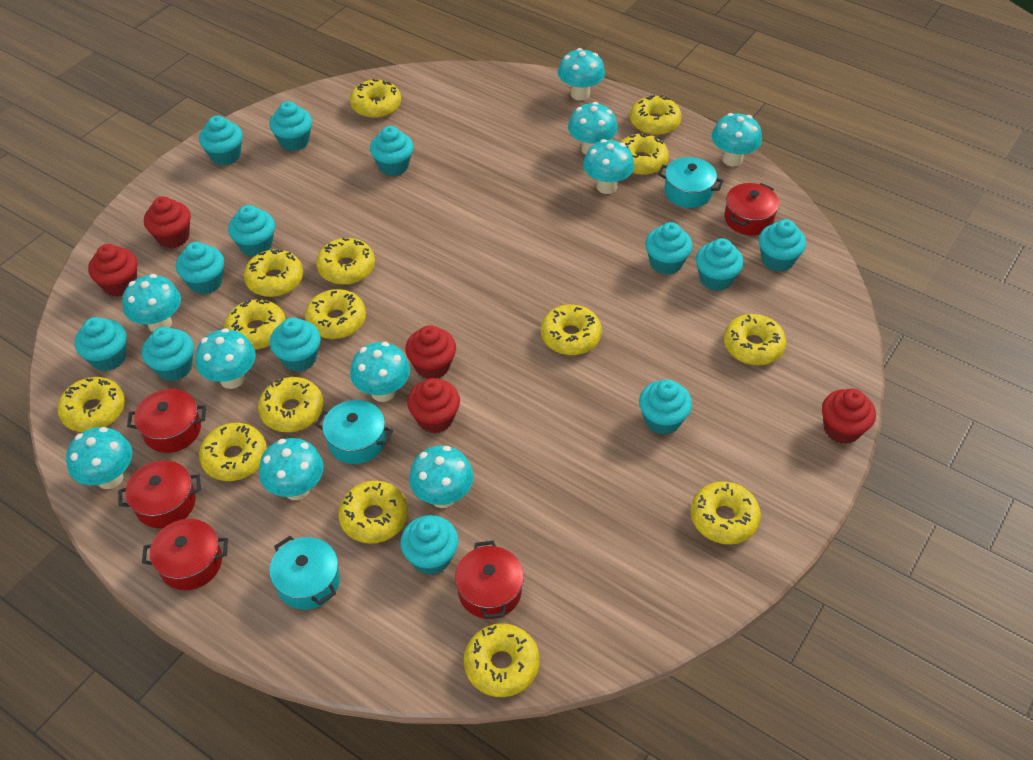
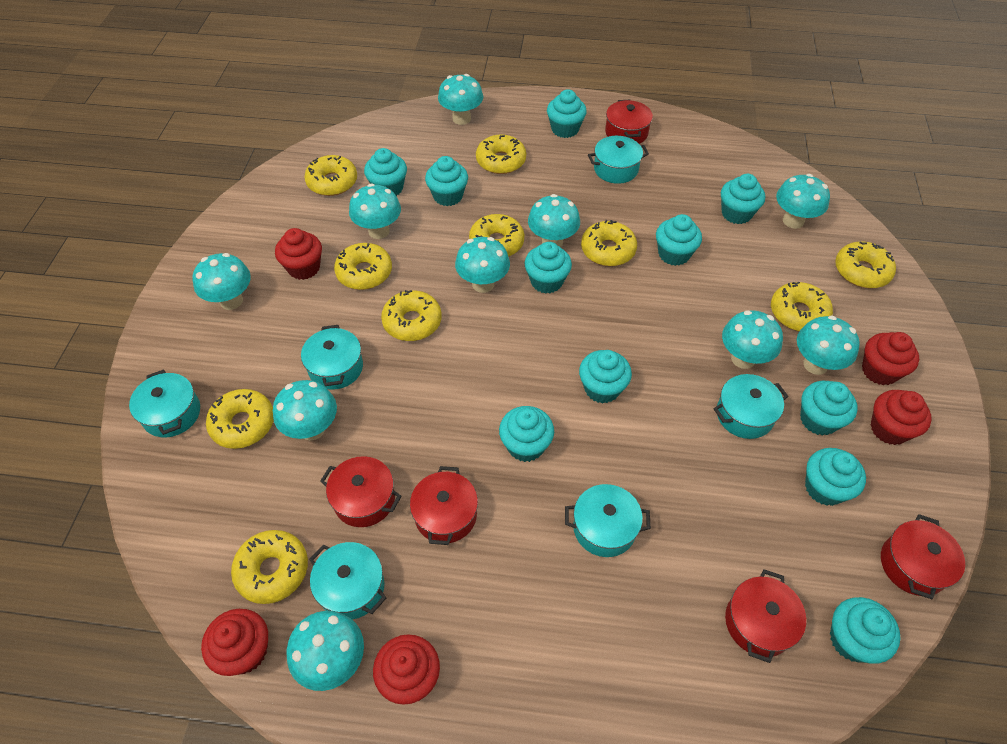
turquoise cupcake: 13 -> 11
turquoise pot: 3 -> 6
yellow donut: 15 -> 10

